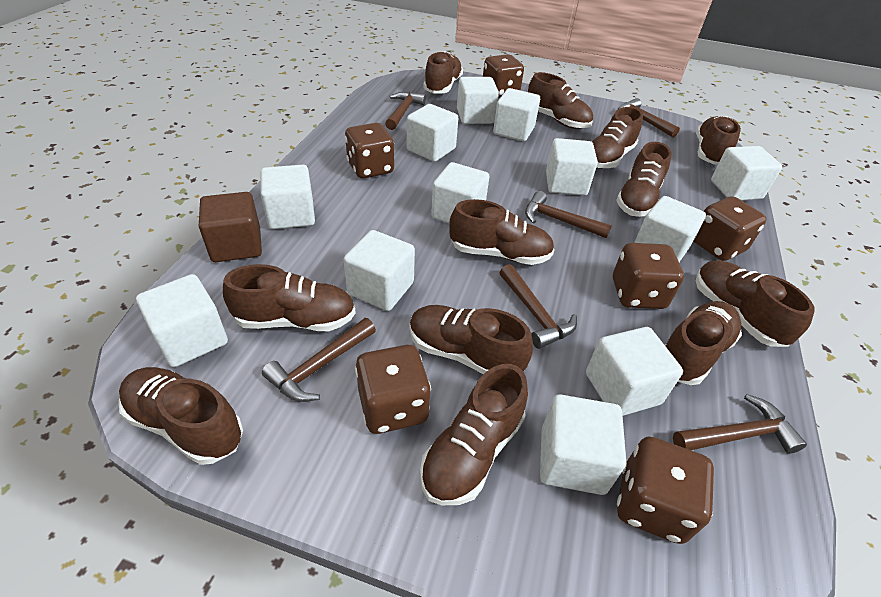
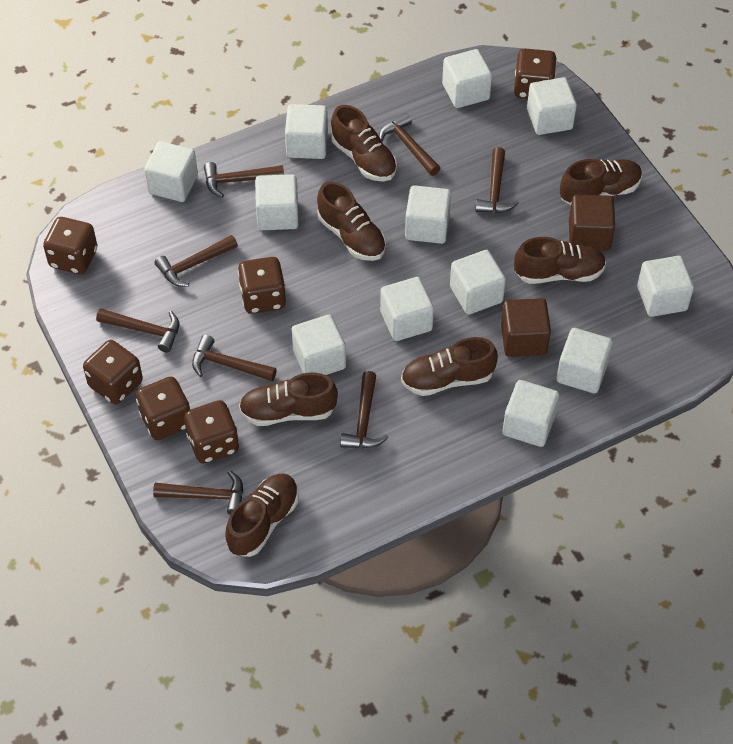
brown cube: 1 -> 2
brown hammer: 6 -> 8
brown shoe: 12 -> 7

